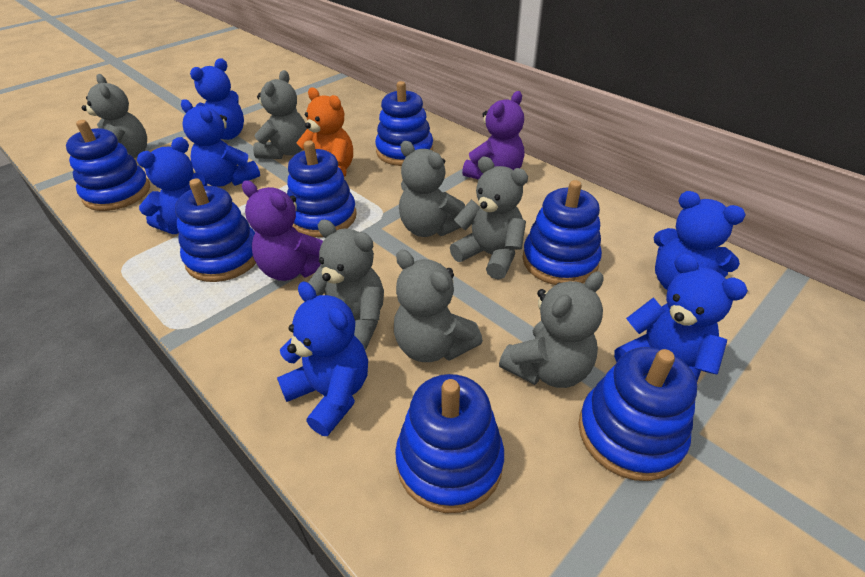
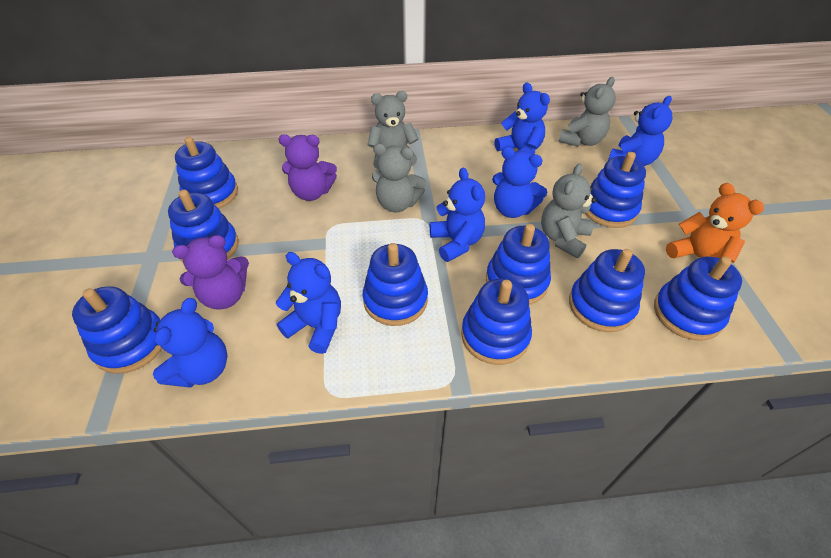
blue stacking toy: 7 -> 9
grey teddy bear: 7 -> 4

